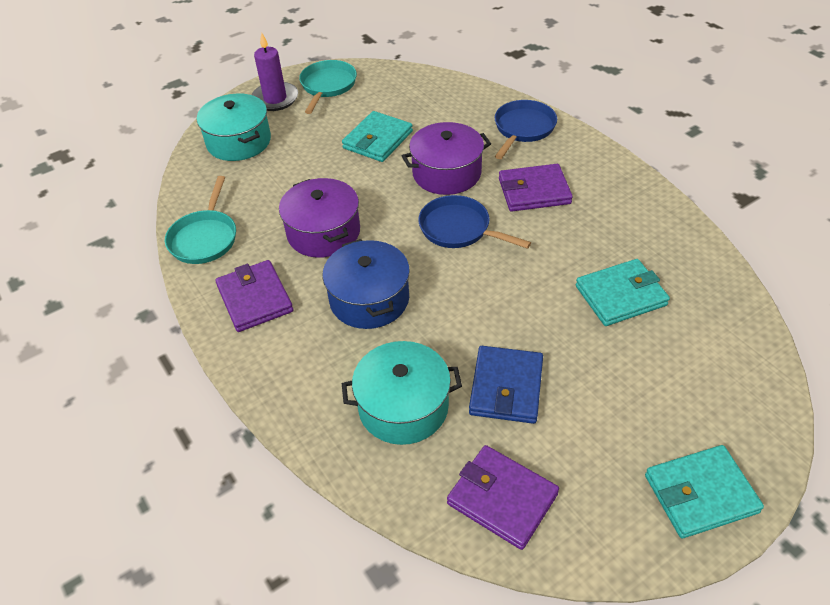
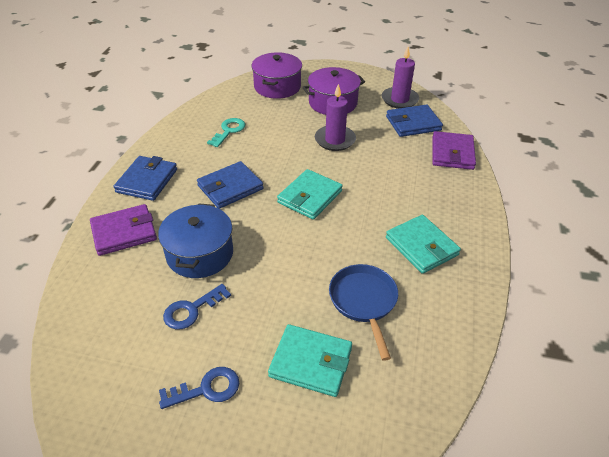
blue key: 0 -> 2
blue pan: 2 -> 1
blue wallet: 1 -> 3
purple candle: 1 -> 2
purple wallet: 3 -> 2
turquoise key: 0 -> 1
turquoise pan: 2 -> 0
turquoise pot: 2 -> 0

